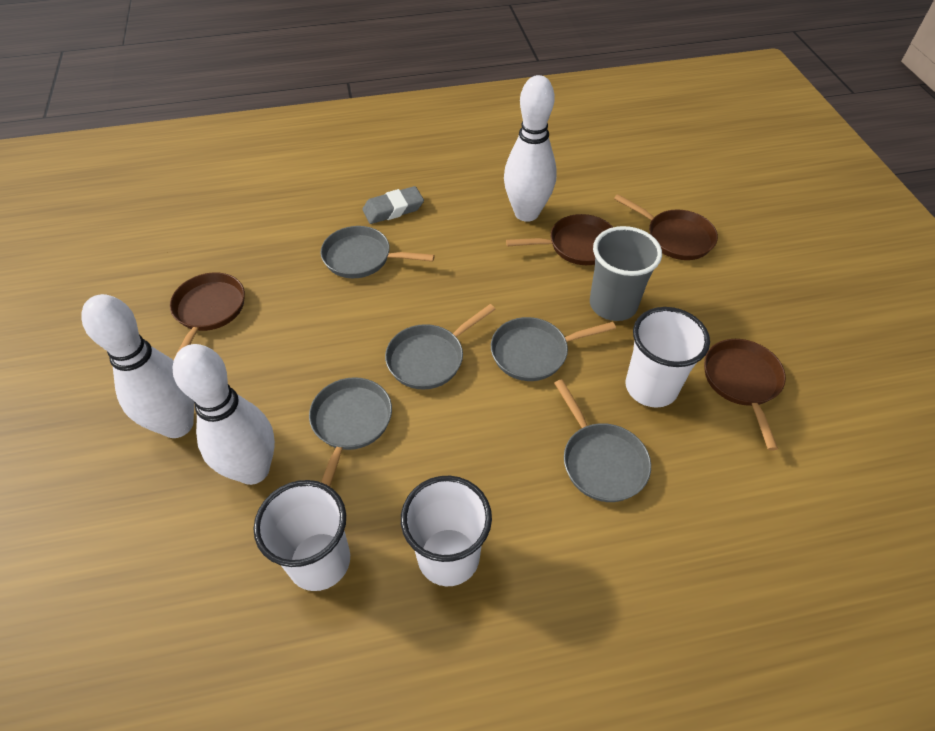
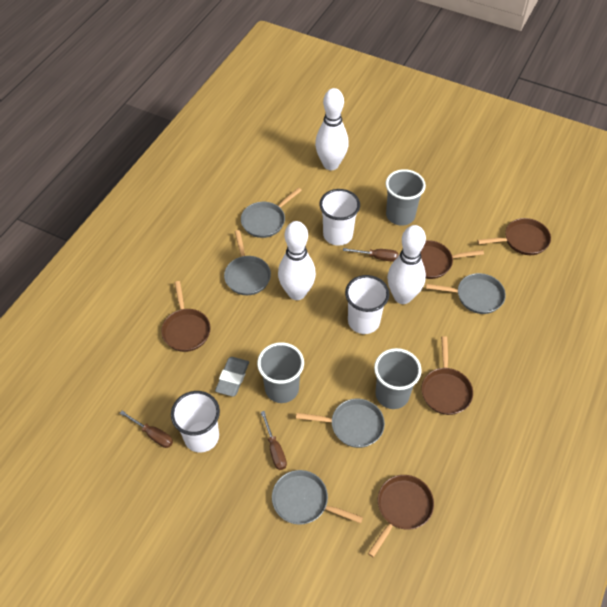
brown pan: 4 -> 5
brown screwdriver: 0 -> 3
grey cup: 1 -> 3

